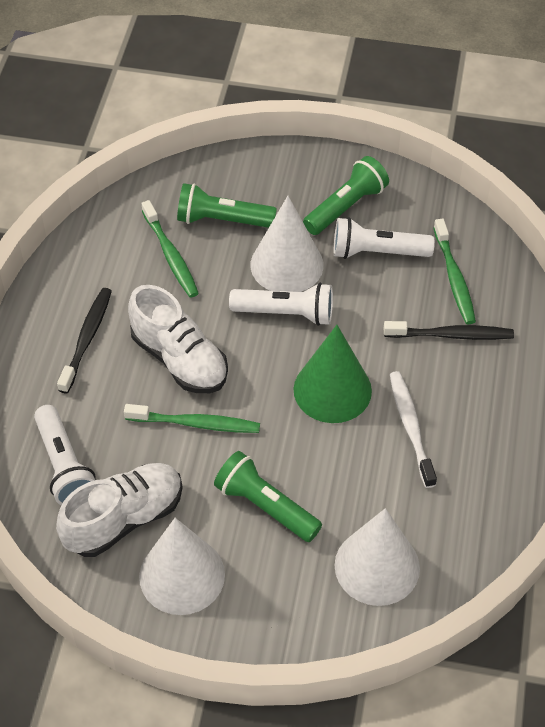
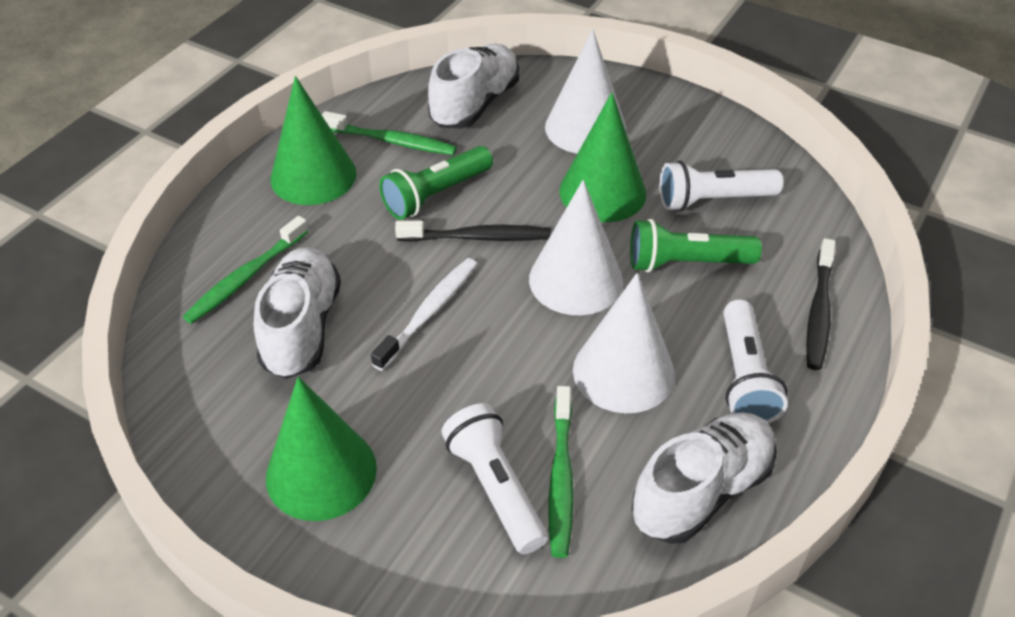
green cone: 1 -> 3
green flashlight: 3 -> 2
white shoe: 2 -> 3

